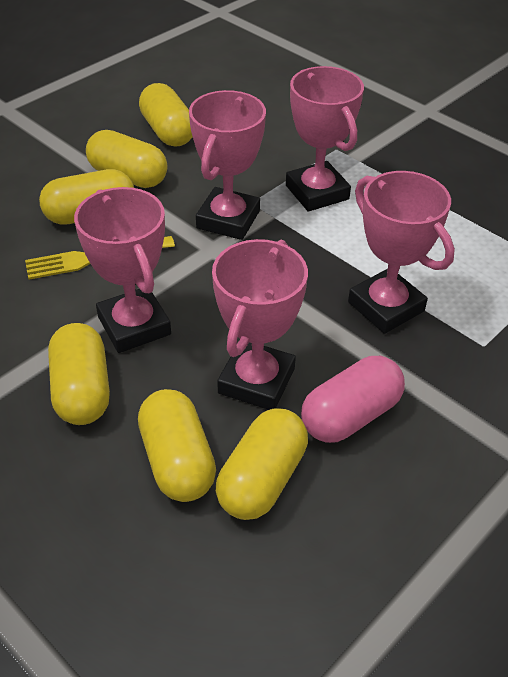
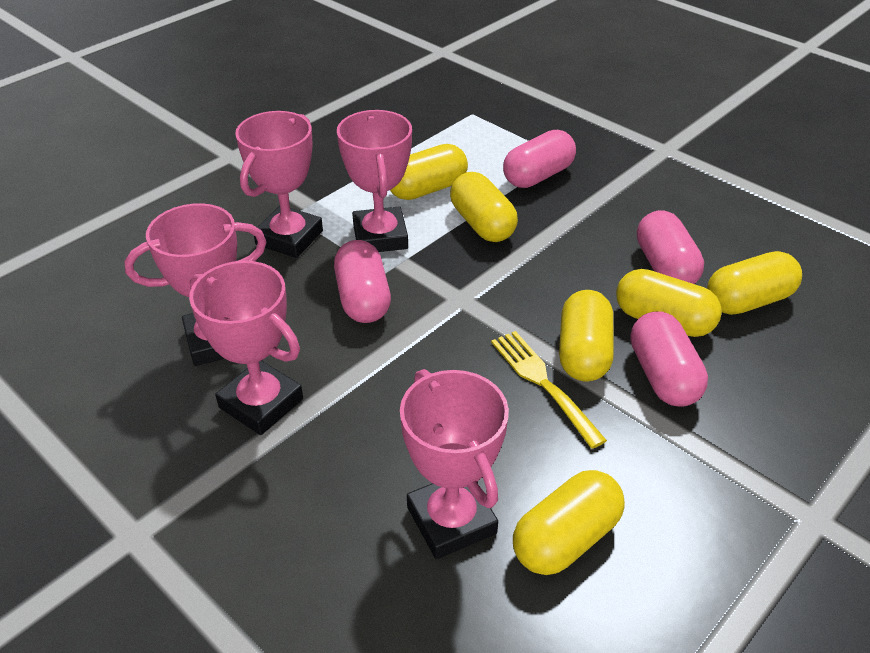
pink capsule: 1 -> 4

